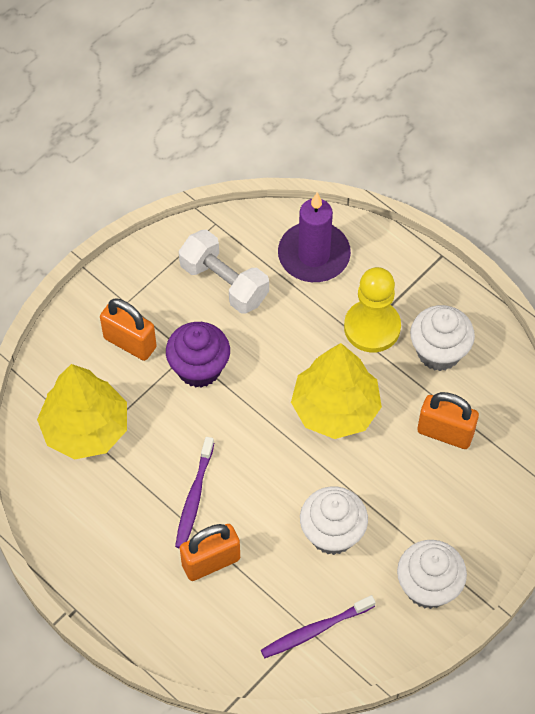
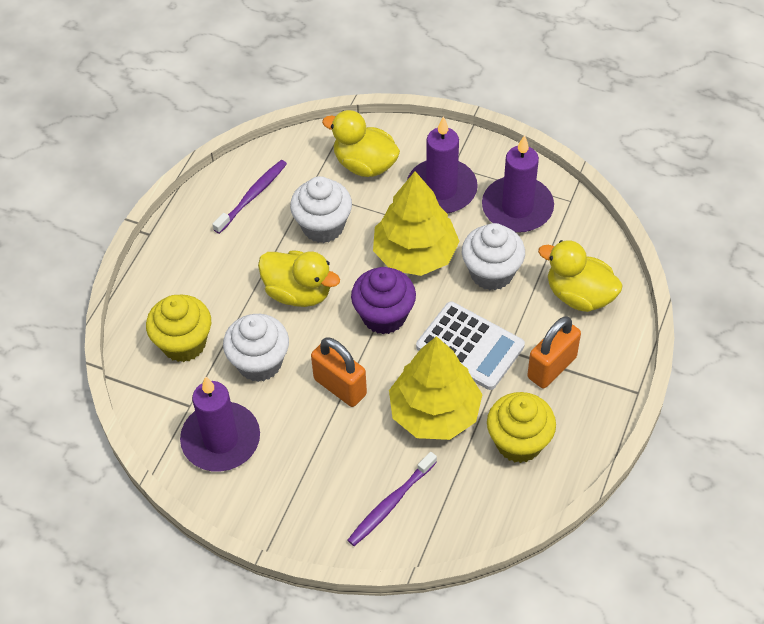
orange padlock: 3 -> 2
purple candle: 1 -> 3
white calculator: 0 -> 1
white dumbbell: 1 -> 0
yellow cupcake: 0 -> 2
yellow duck: 0 -> 3
yellow pawn: 1 -> 0

